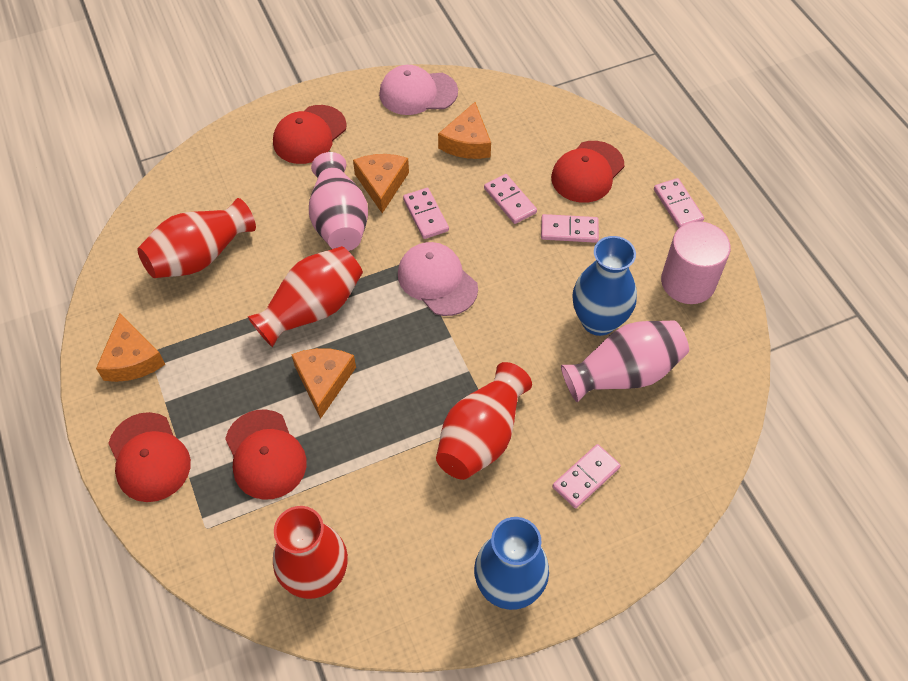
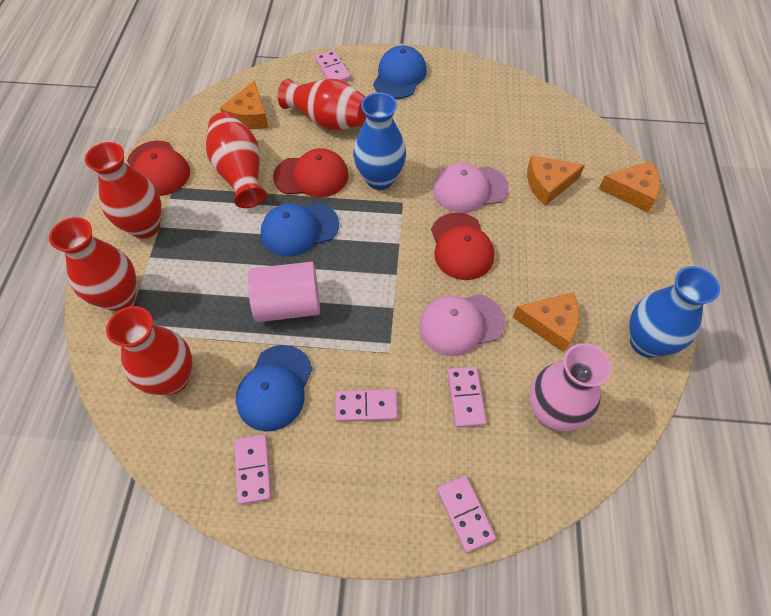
blue cap: 0 -> 3
pink vase: 2 -> 1
red cap: 4 -> 3
red vase: 4 -> 5

